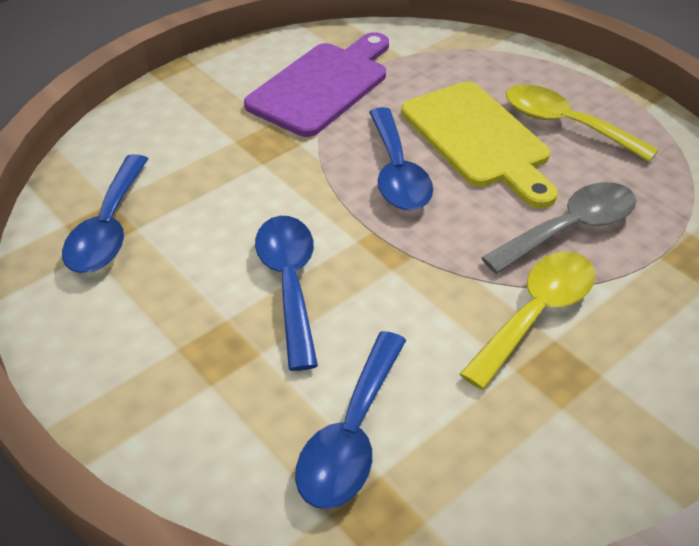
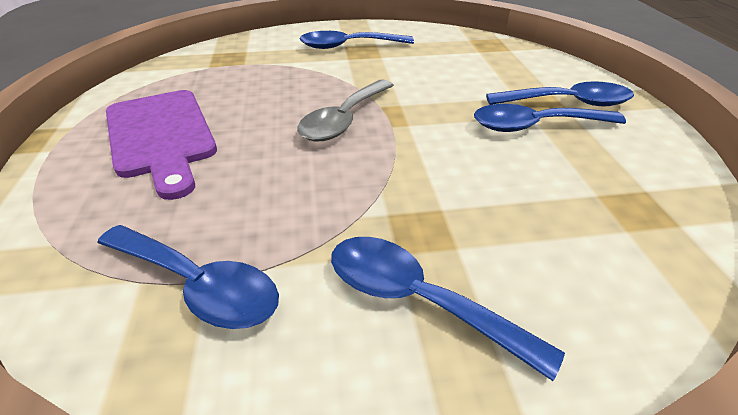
blue spoon: 4 -> 5
yellow cutting board: 1 -> 0
yellow spoon: 2 -> 0

